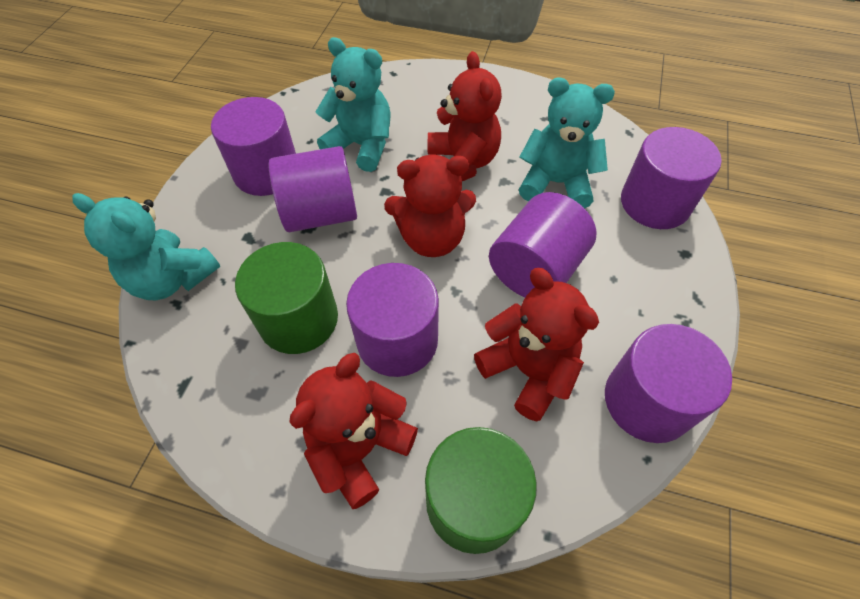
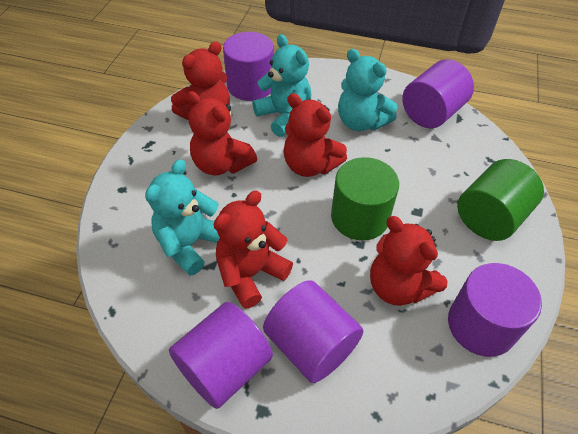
purple cylinder: 6 -> 5
red teddy bear: 4 -> 5

